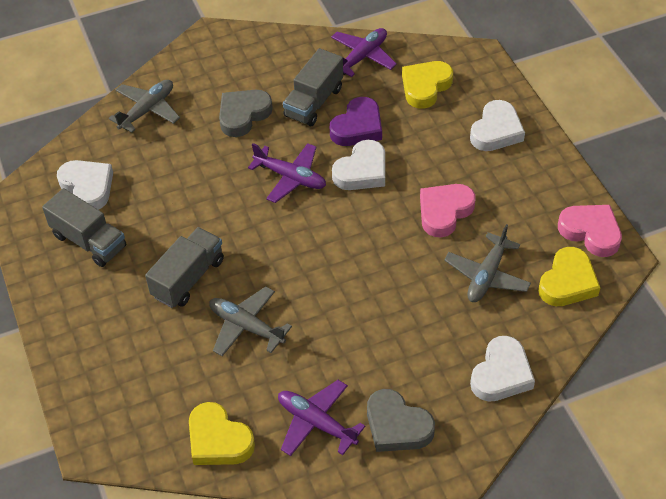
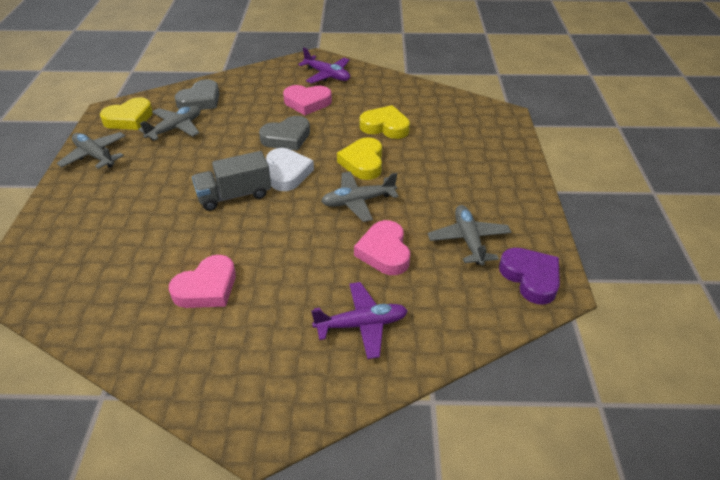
grey plane: 3 -> 4
grey truck: 3 -> 1
pink heart: 2 -> 3
purple plane: 3 -> 2
white heart: 4 -> 1

